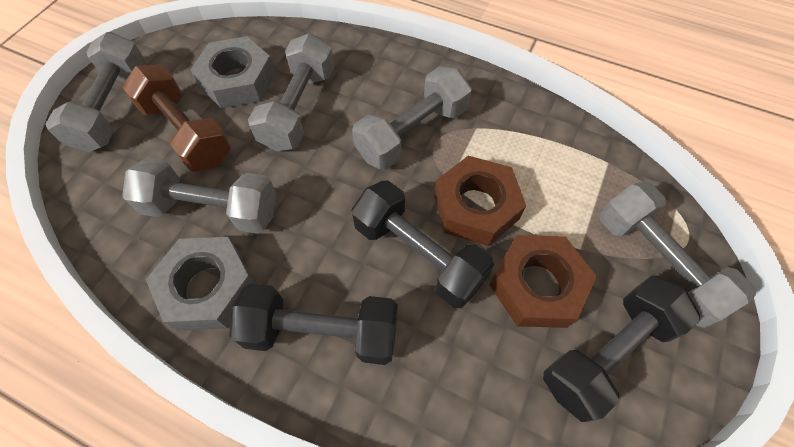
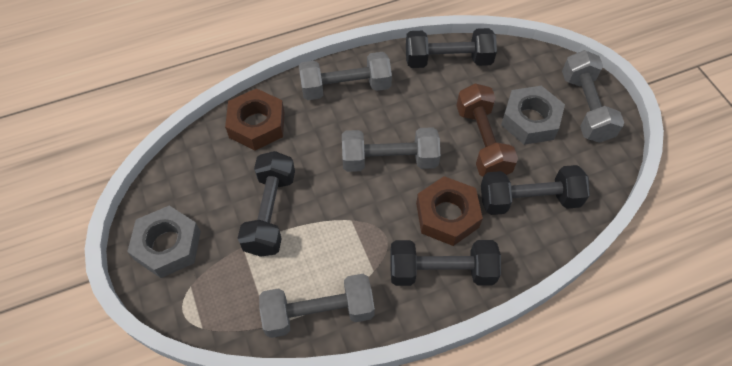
black dumbbell: 3 -> 4
grey dumbbell: 5 -> 4

